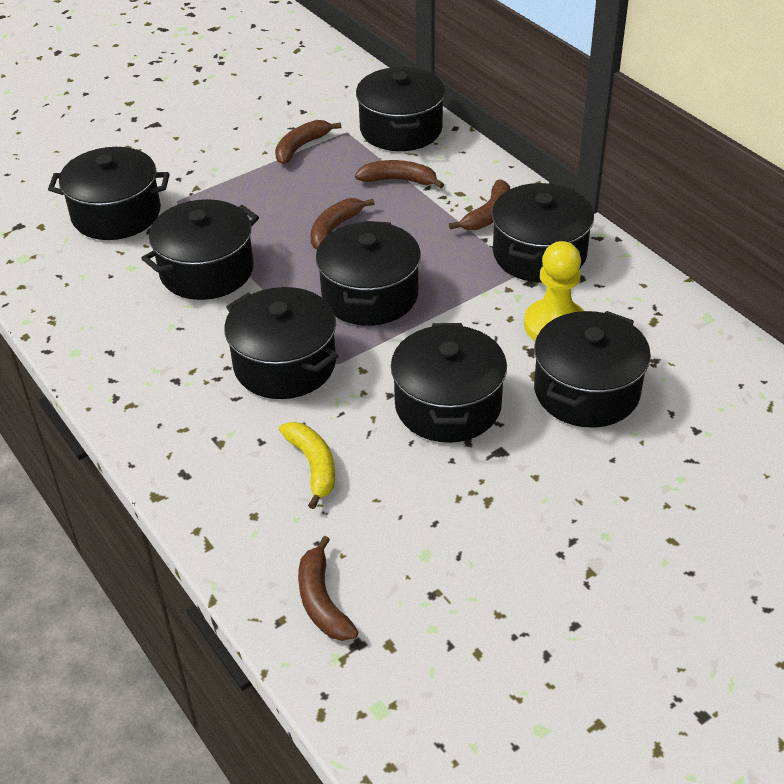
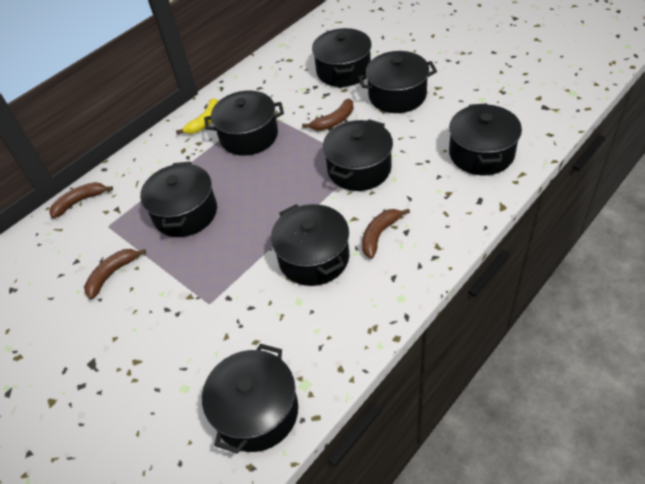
brown banana: 5 -> 4
yellow pawn: 1 -> 0

